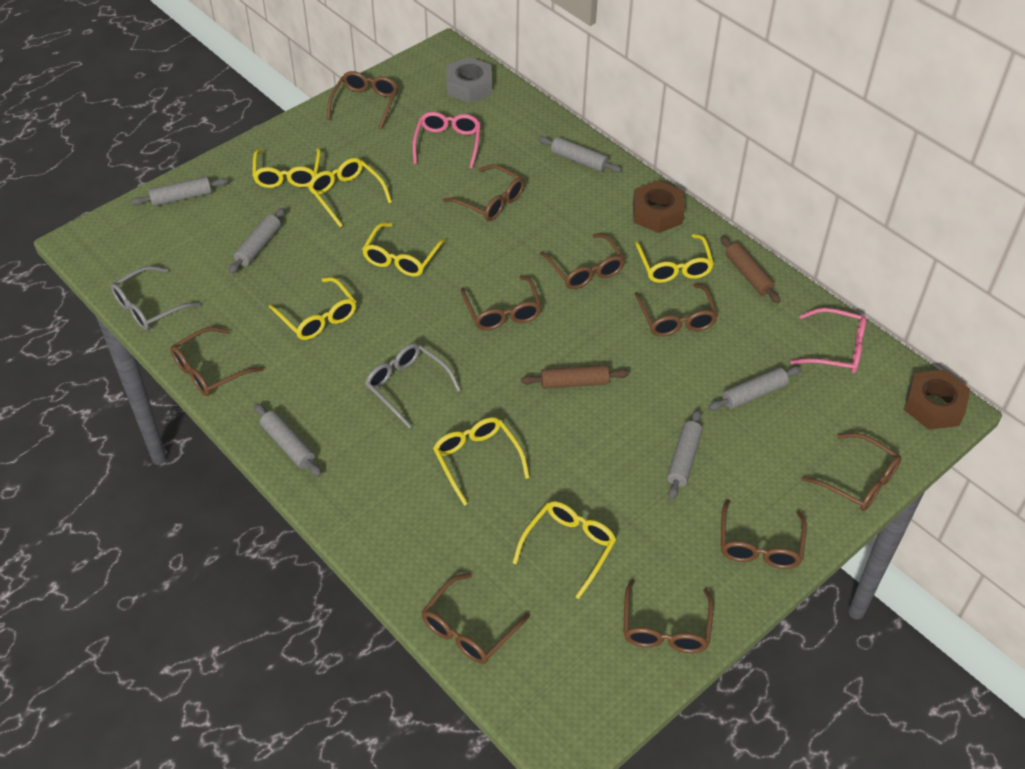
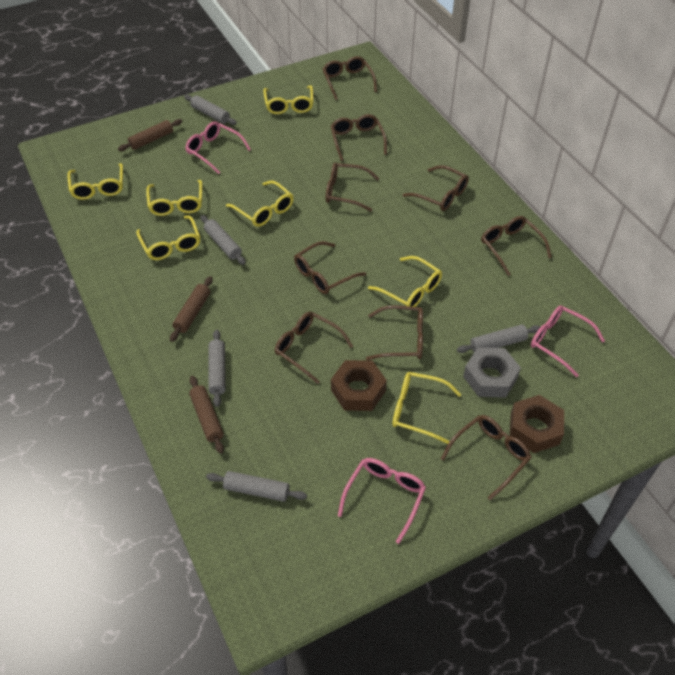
brown glasses: 10 -> 9
brown rolling pin: 2 -> 3
grey glasses: 2 -> 0
grey rolling pin: 6 -> 5
pink glasses: 2 -> 3

